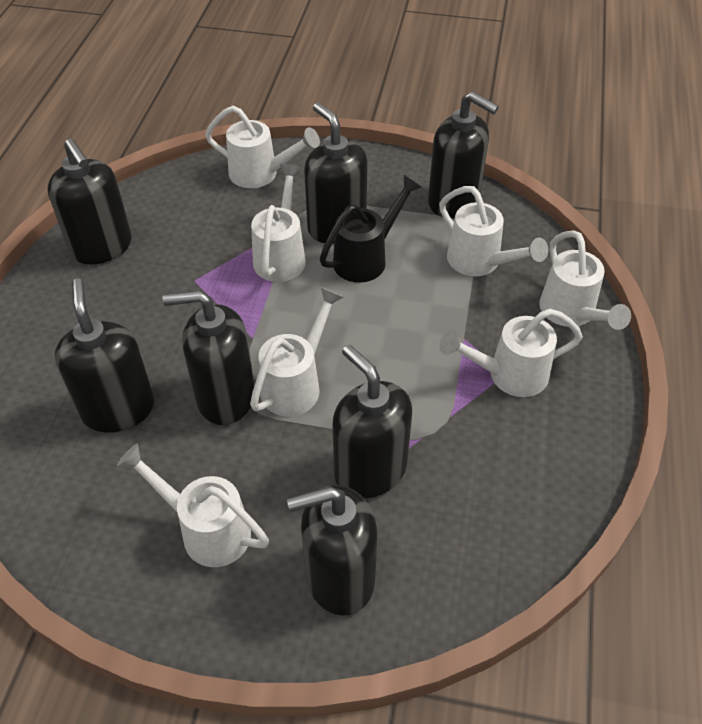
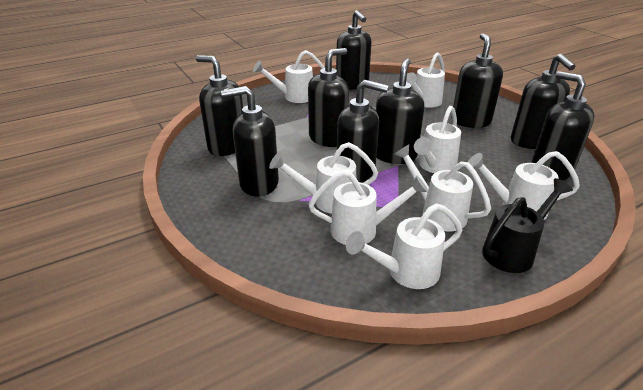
black soap dispenser: 7 -> 9
white watering can: 7 -> 8

